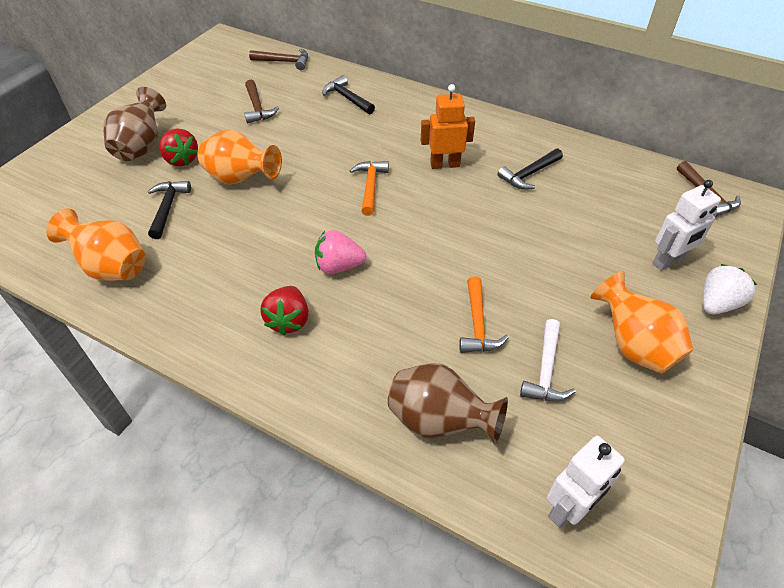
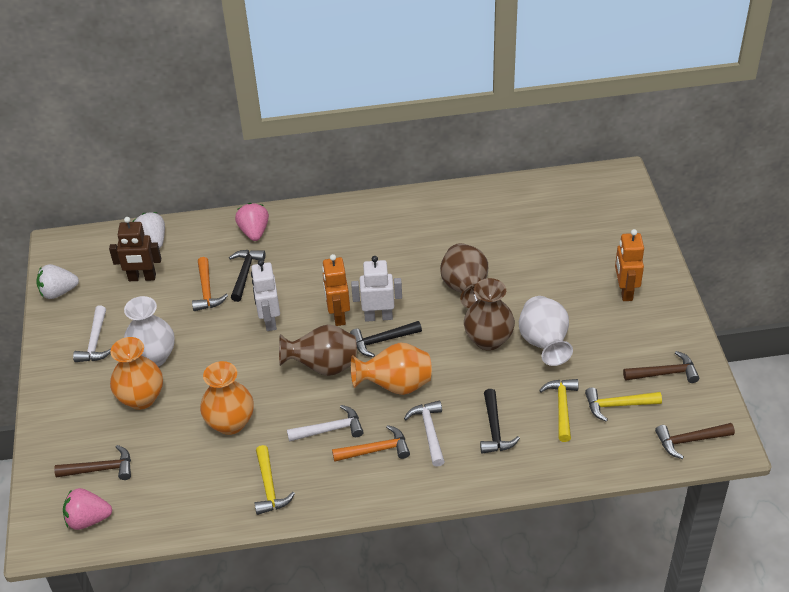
brown robot: 0 -> 1
brown vase: 2 -> 3
orange robot: 1 -> 2
pink strawberry: 1 -> 2
red strawberry: 2 -> 0
white hammer: 1 -> 3
white strawberry: 1 -> 2
white vase: 0 -> 2
yellow hammer: 0 -> 3

